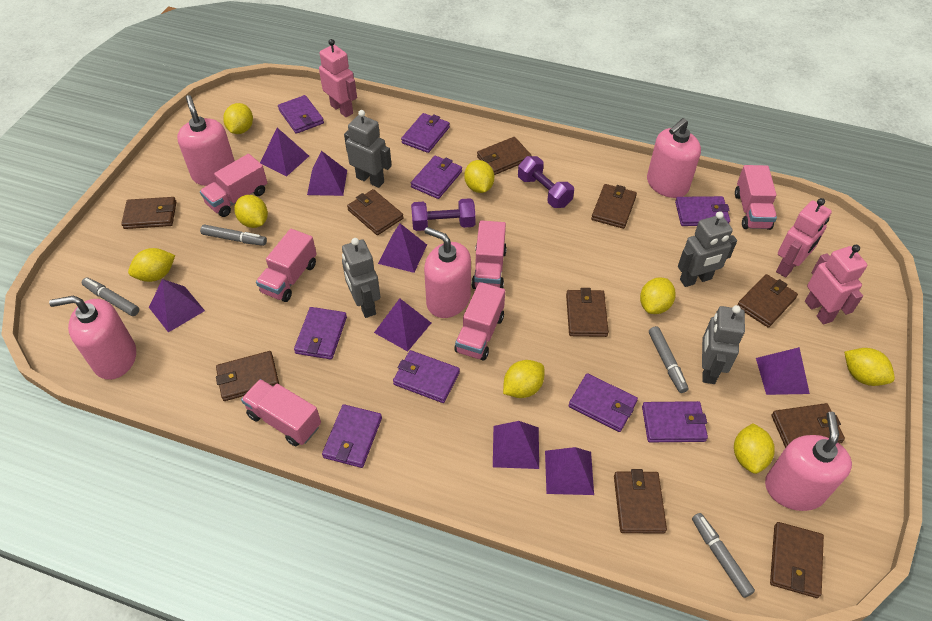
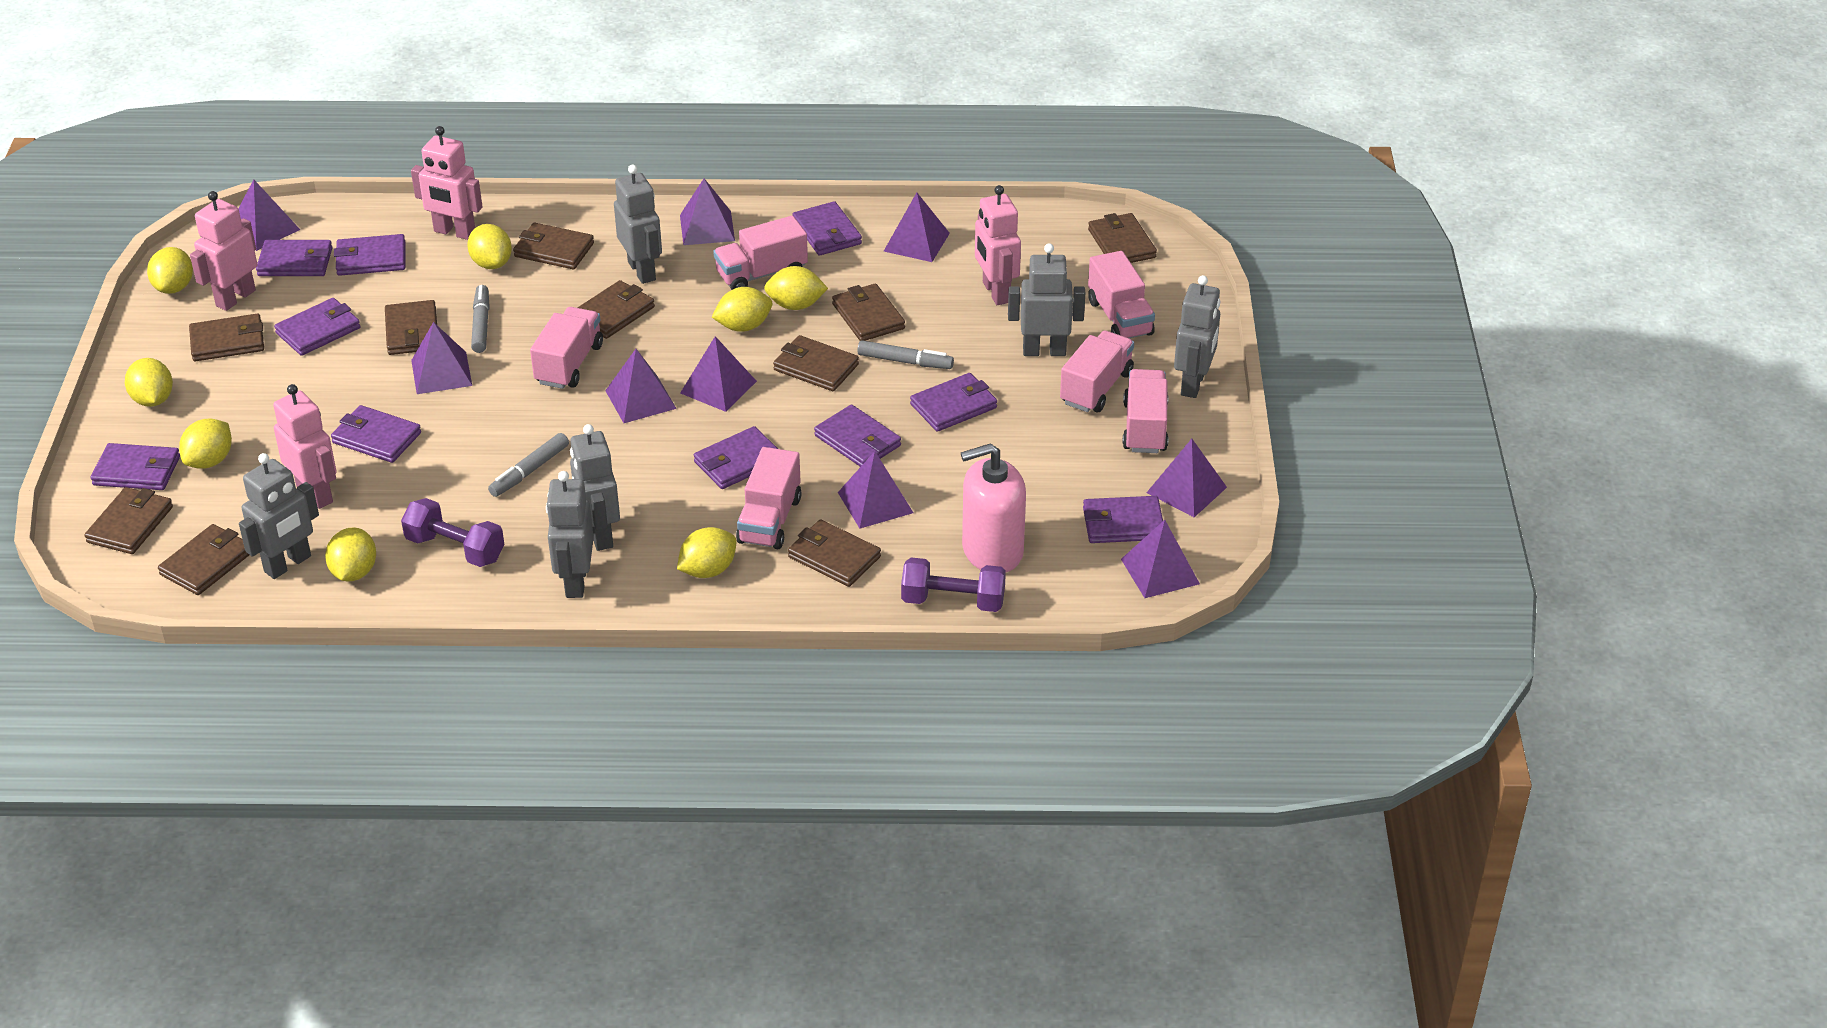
grey marker: 4 -> 3
grey robot: 4 -> 6
pink robot: 3 -> 4
pink soap dispenser: 5 -> 1
purple pyramid: 8 -> 9
purple wallet: 9 -> 10

